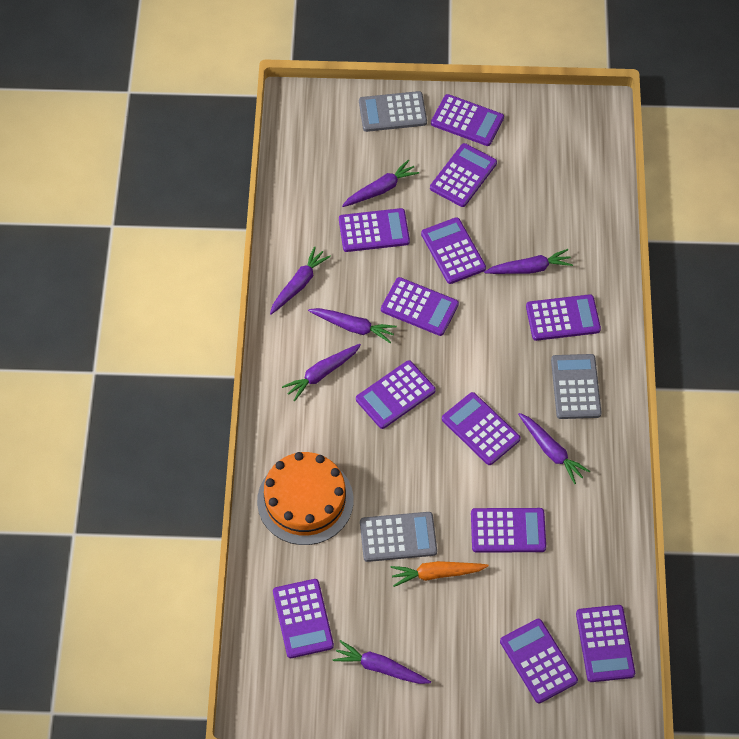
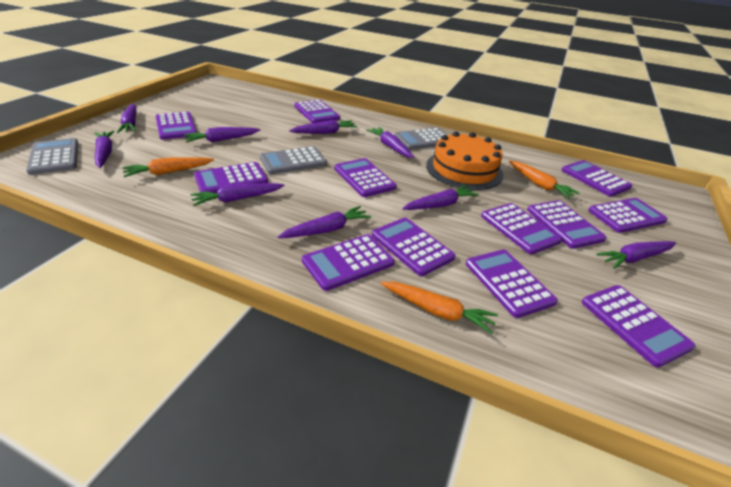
orange carrot: 1 -> 3
purple carrot: 7 -> 9

